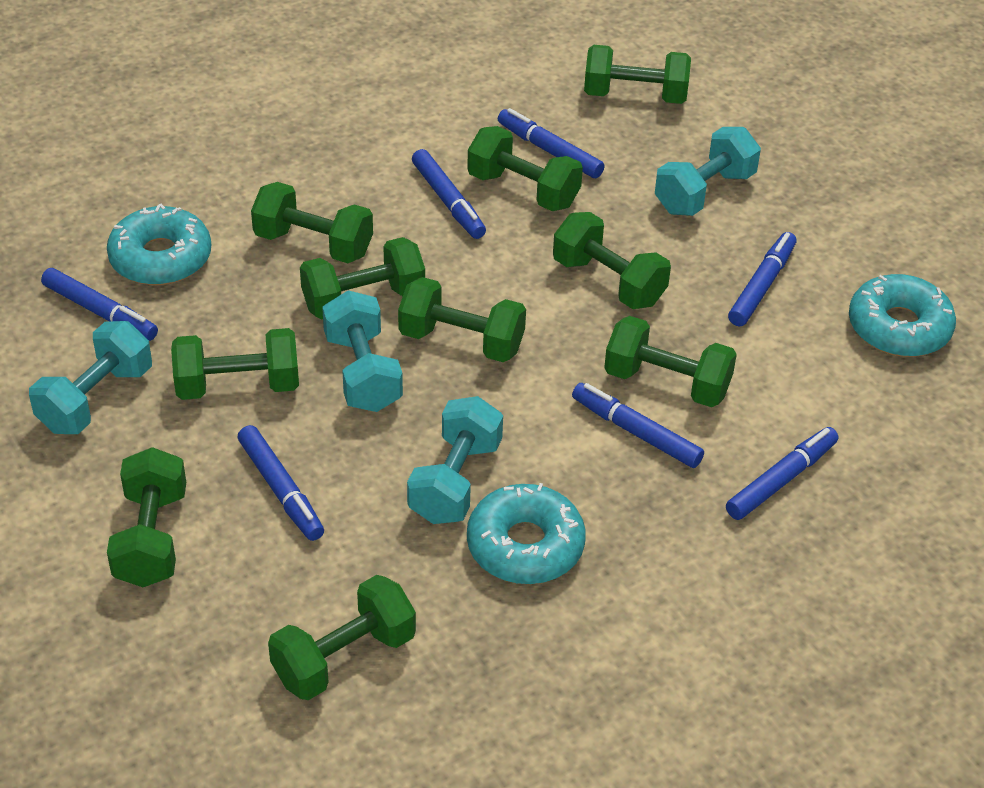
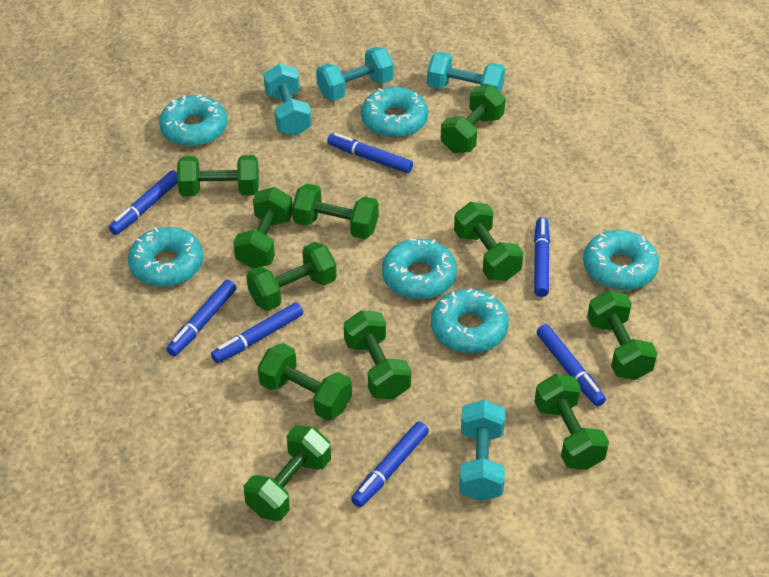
green dumbbell: 10 -> 11
turquoise donut: 3 -> 6

